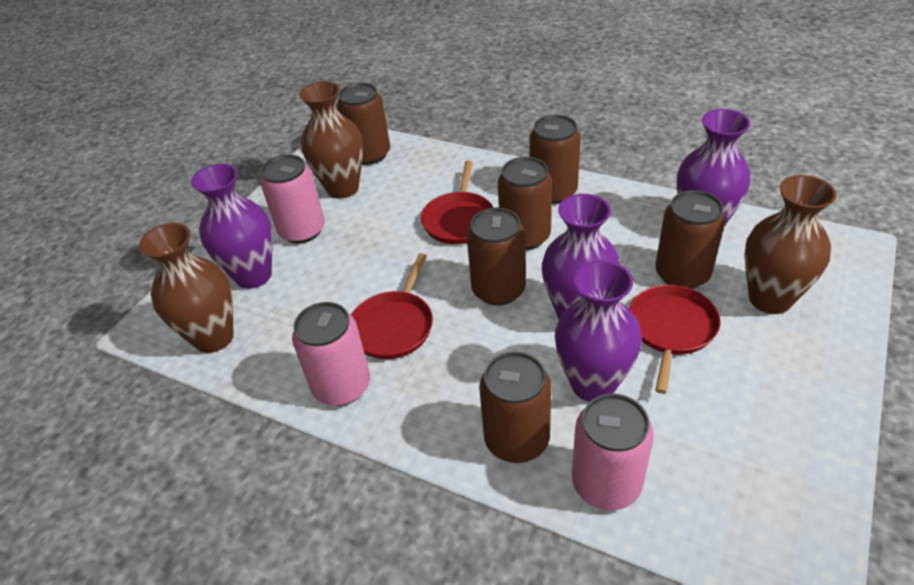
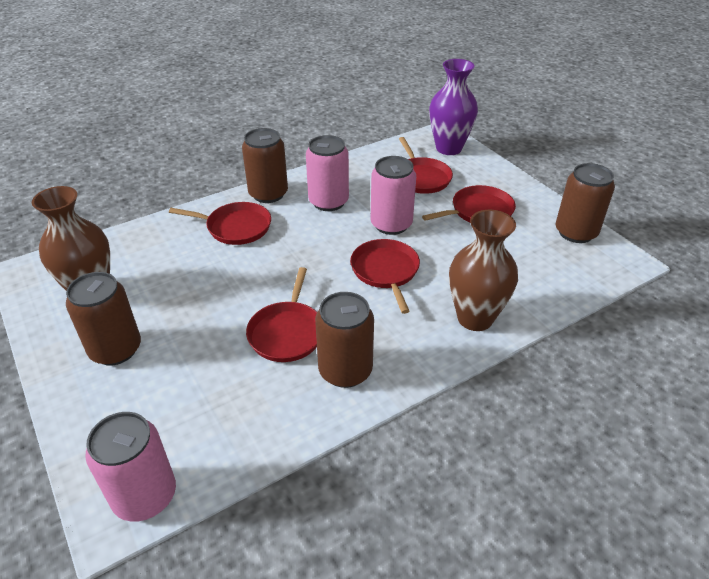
brown can: 6 -> 4
brown vase: 3 -> 2
purple vase: 4 -> 1
red pan: 3 -> 5

